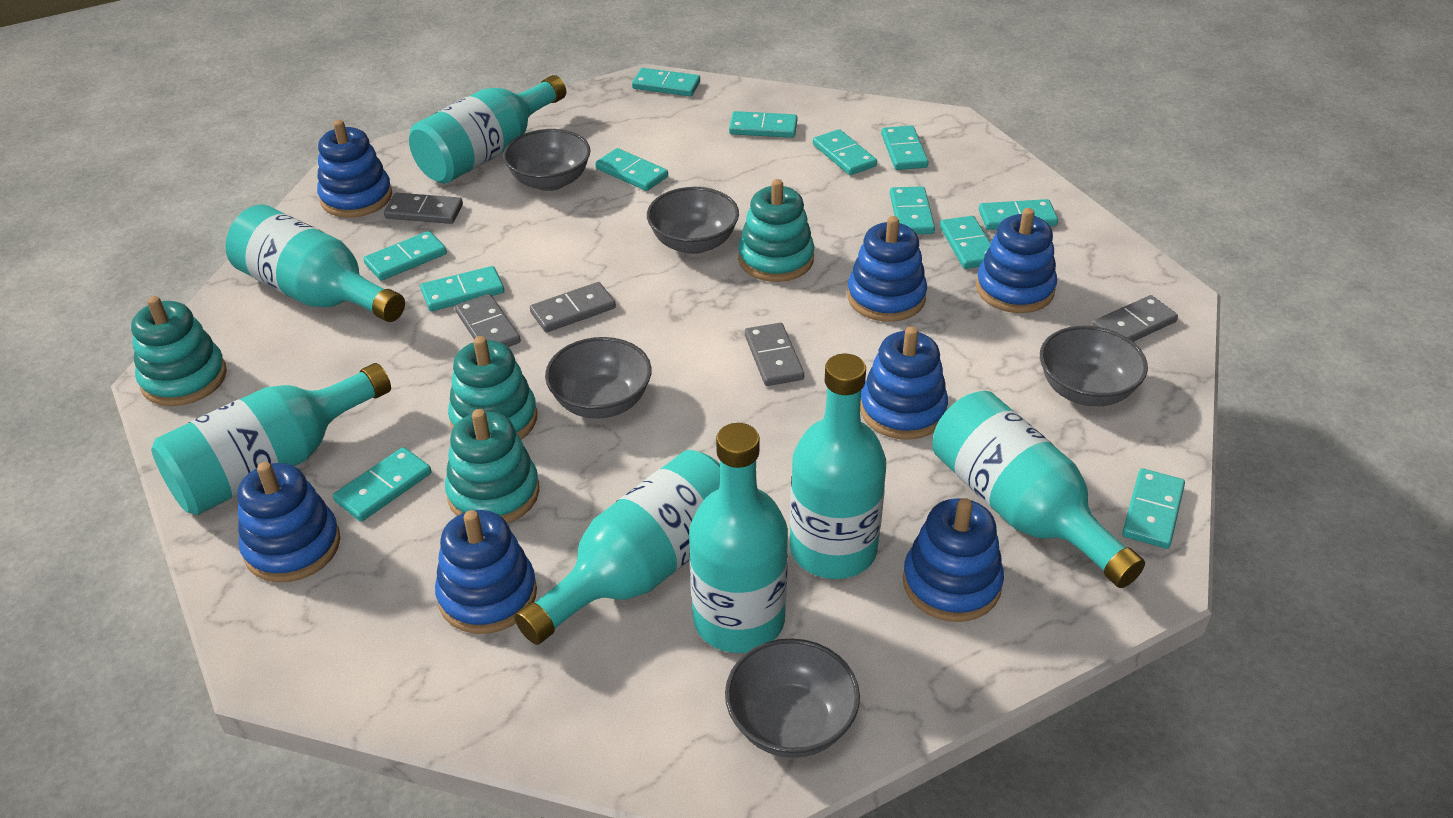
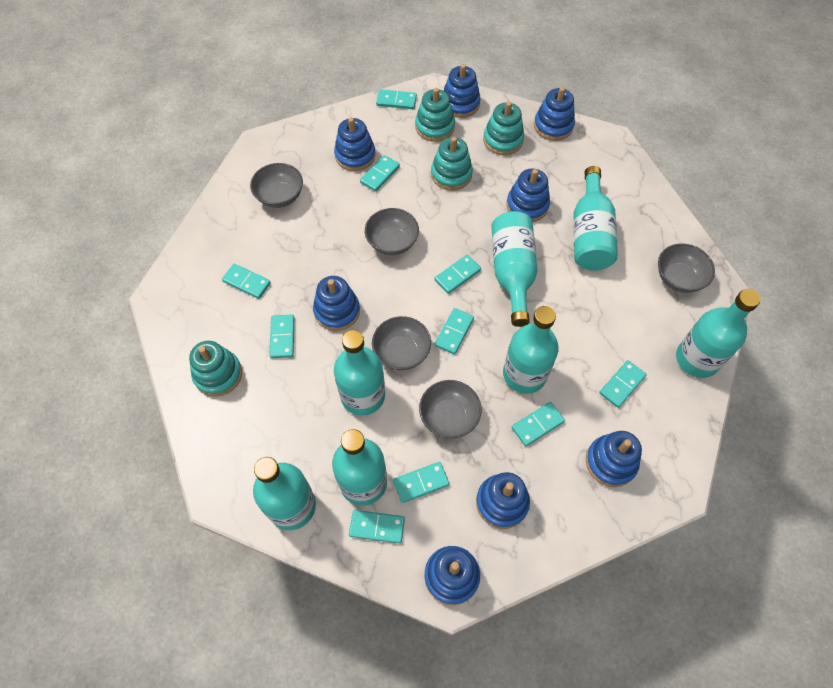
blue stacking toy: 7 -> 8
grey domino: 5 -> 0
turquoise domino: 12 -> 10

